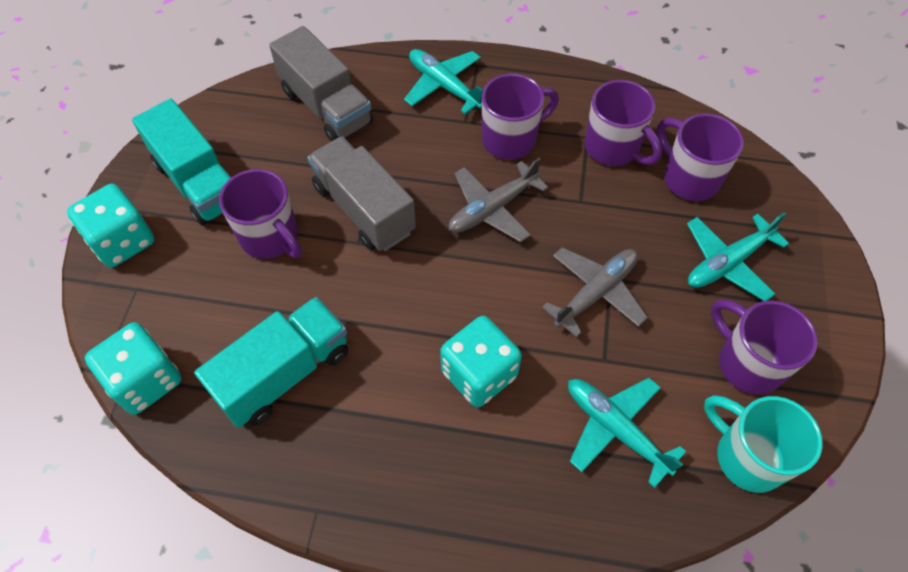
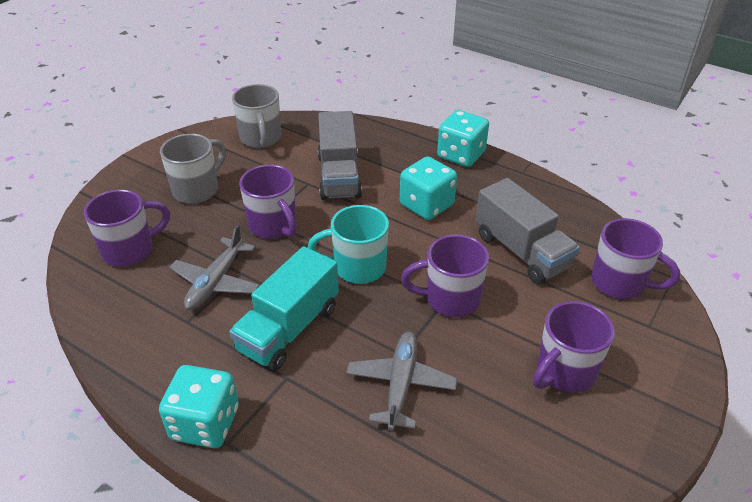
grey mug: 0 -> 2
turquoise plane: 3 -> 0
turquoise truck: 2 -> 1

